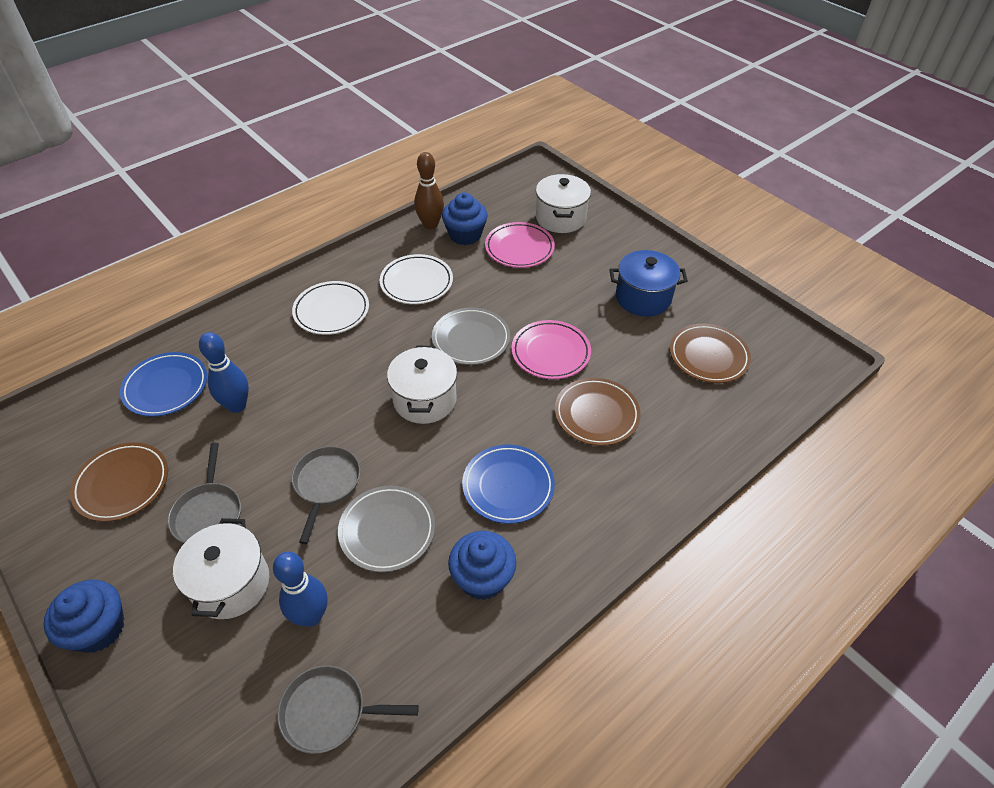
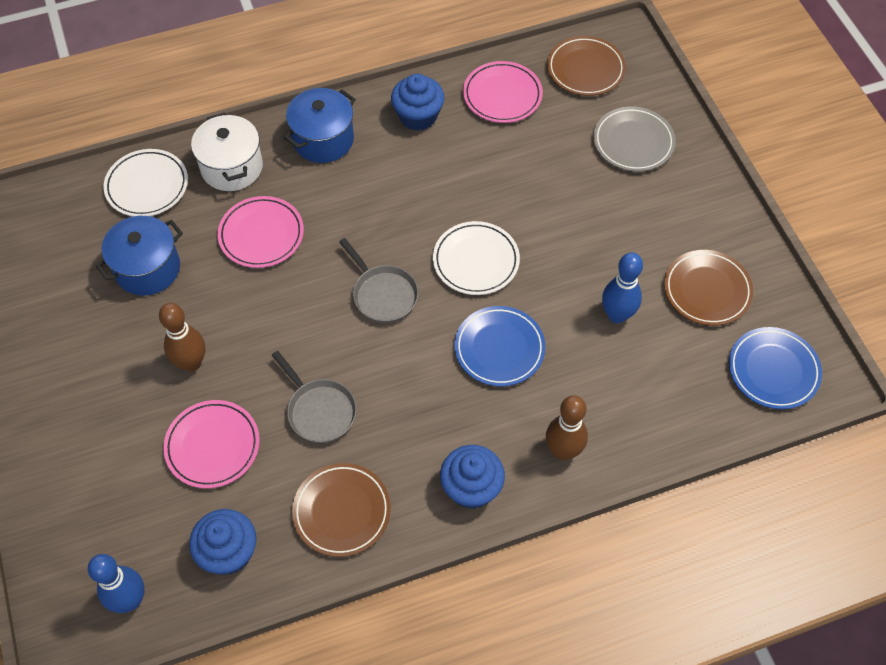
blue pot: 1 -> 2
brown bowling pin: 1 -> 2
grey pan: 3 -> 2
grey plate: 2 -> 1
pink plate: 2 -> 3
white pot: 3 -> 1

